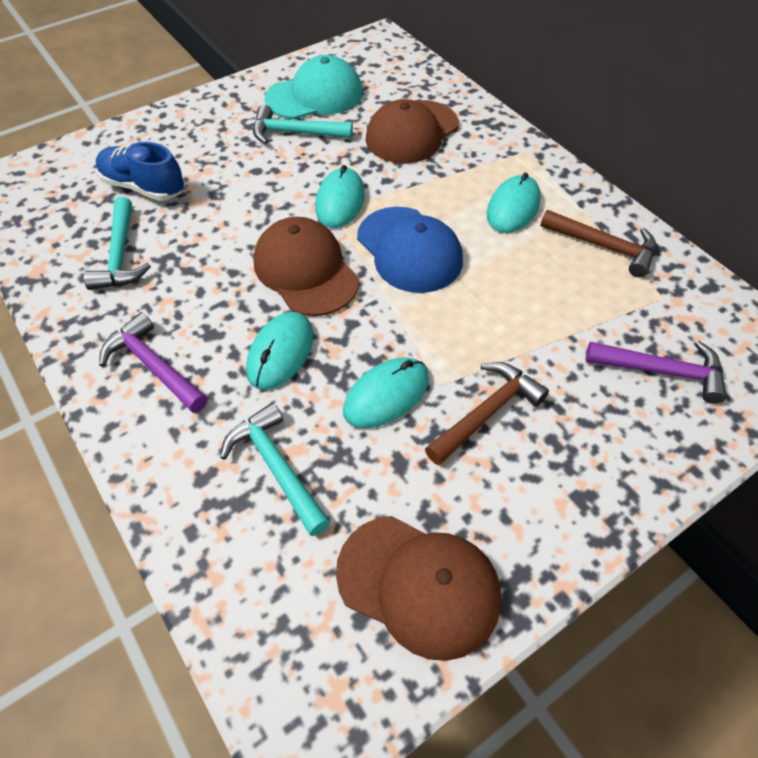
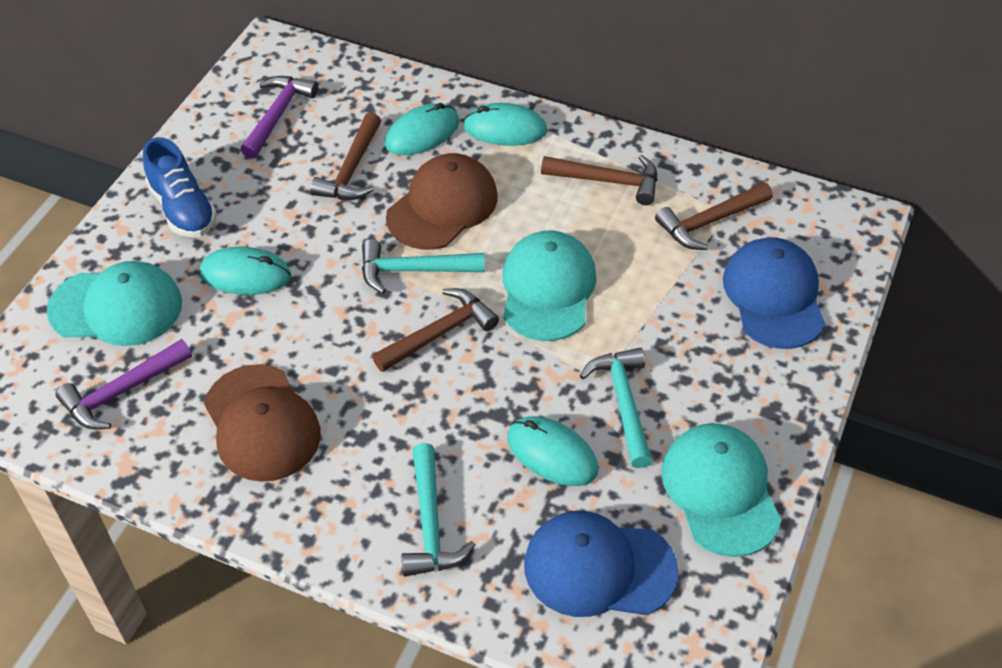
blue cap: 1 -> 2
brown cap: 3 -> 2
brown hammer: 2 -> 4
turquoise cap: 1 -> 3

